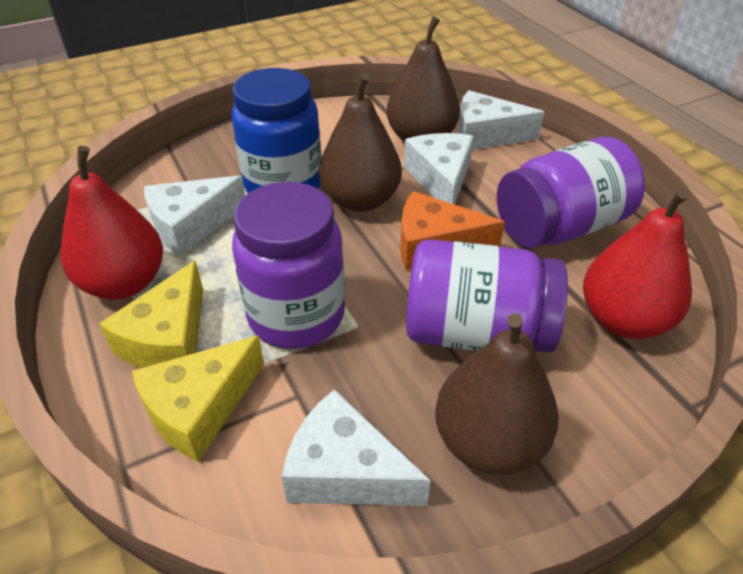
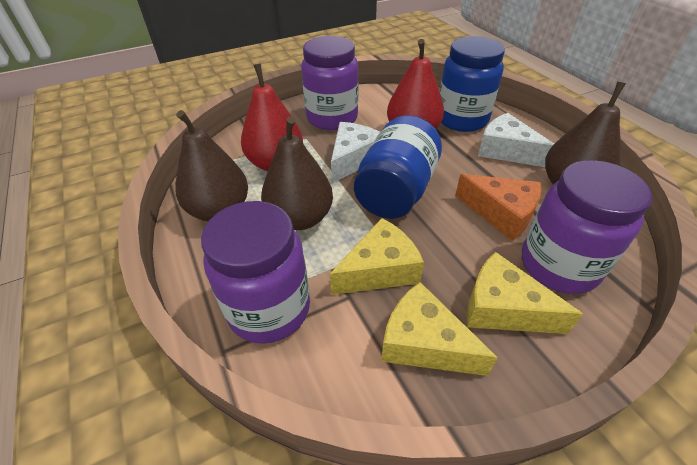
blue jar: 1 -> 2
white cheese: 4 -> 2
yellow cheese: 2 -> 3

